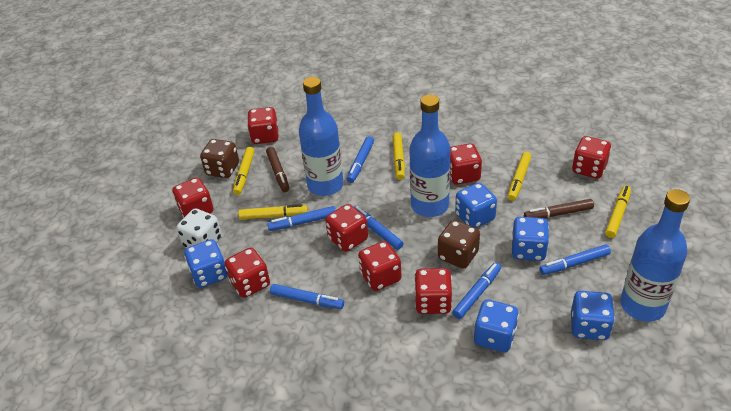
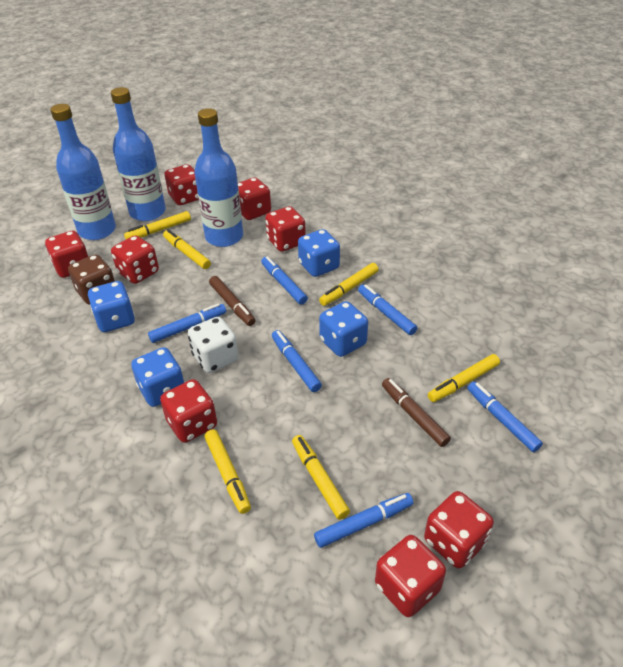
blue dice: 5 -> 4
brown dice: 2 -> 1
yellow marker: 5 -> 6

